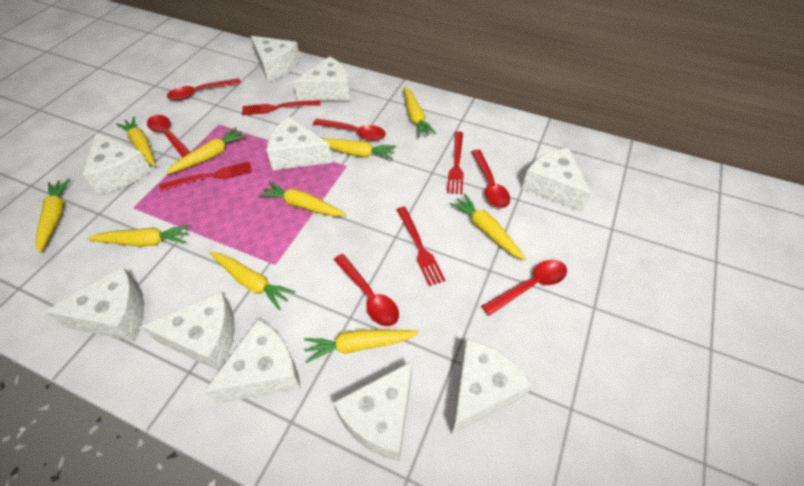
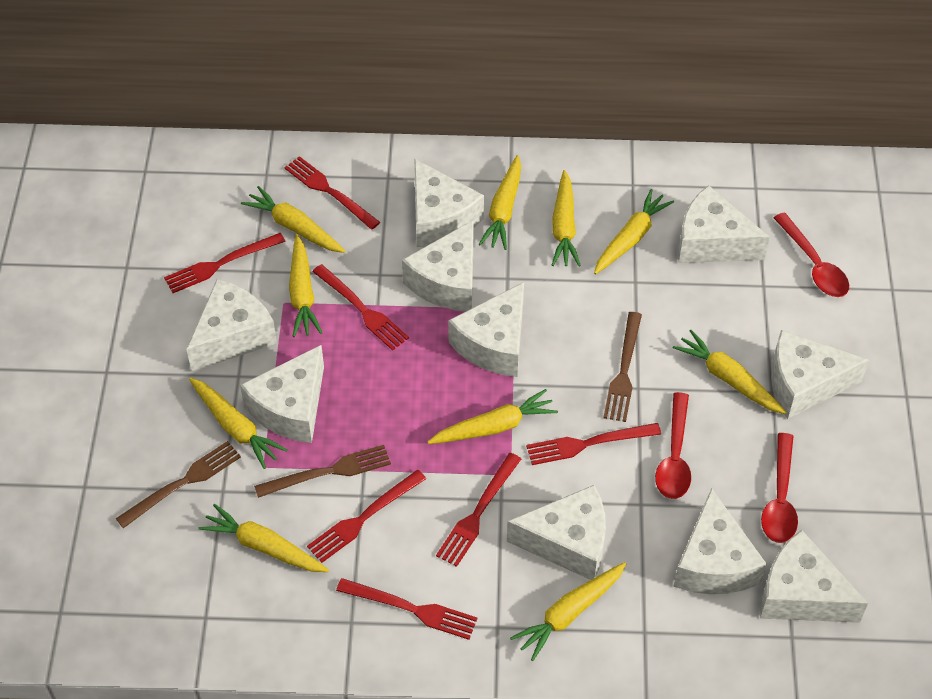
brown fork: 0 -> 3
red fork: 4 -> 7
red spoon: 6 -> 3

